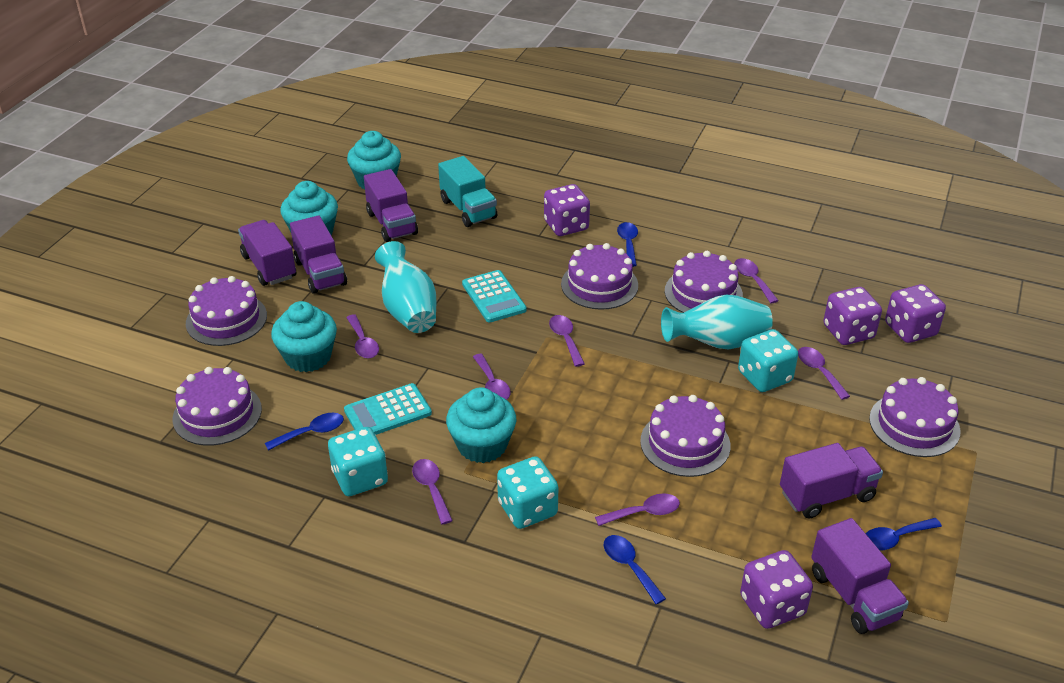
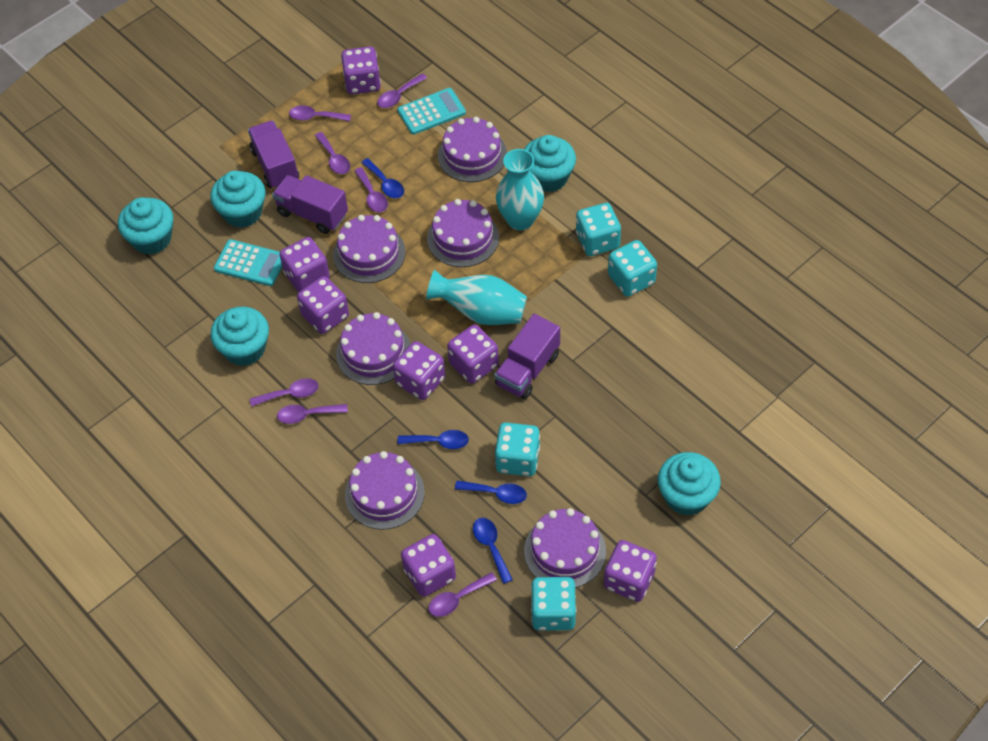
purple dice: 4 -> 7
purple truck: 5 -> 3
turquoise cupcake: 4 -> 5
turquoise dice: 3 -> 4
turquoise truck: 1 -> 0

